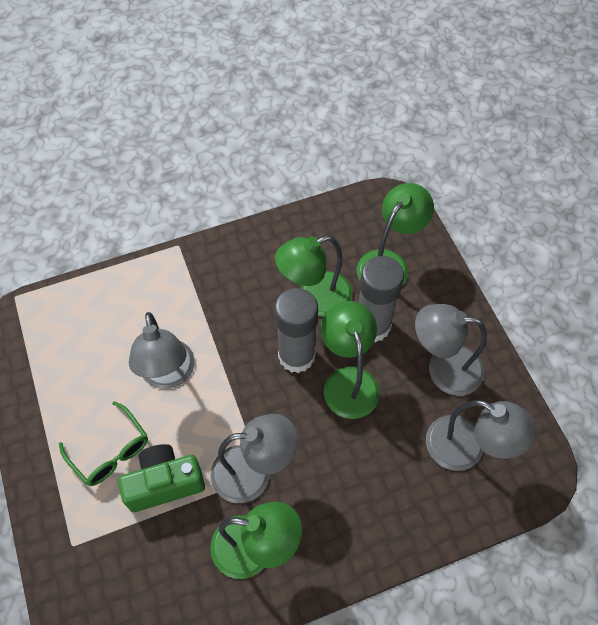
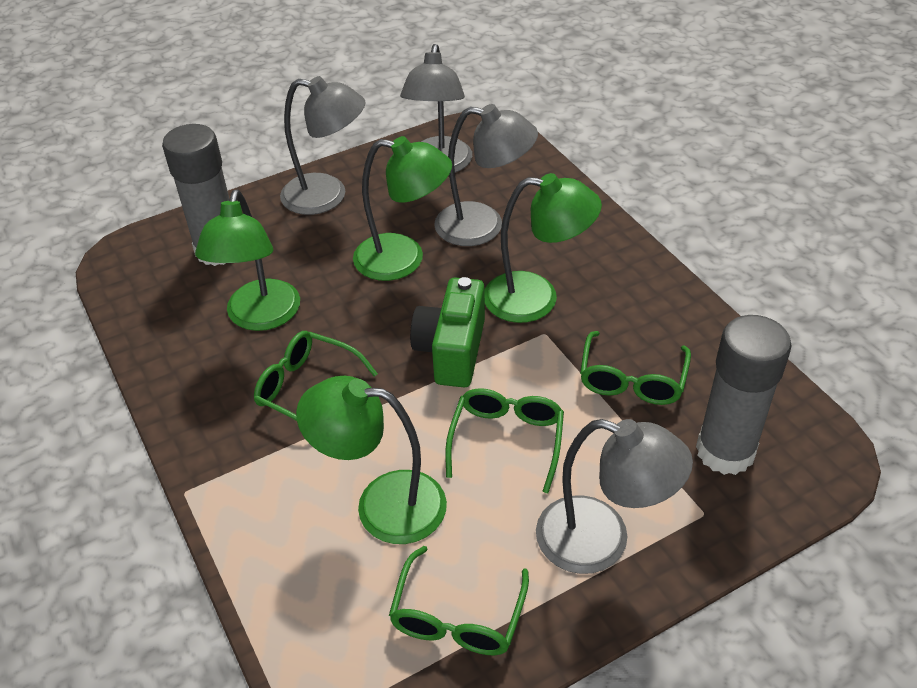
green glasses: 1 -> 4

